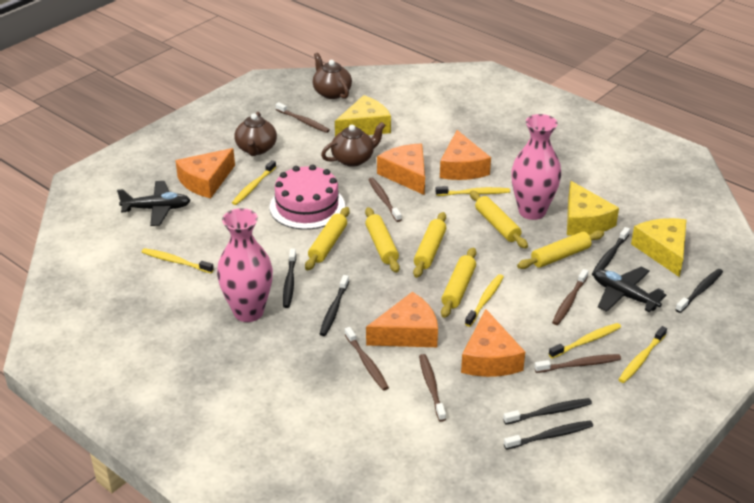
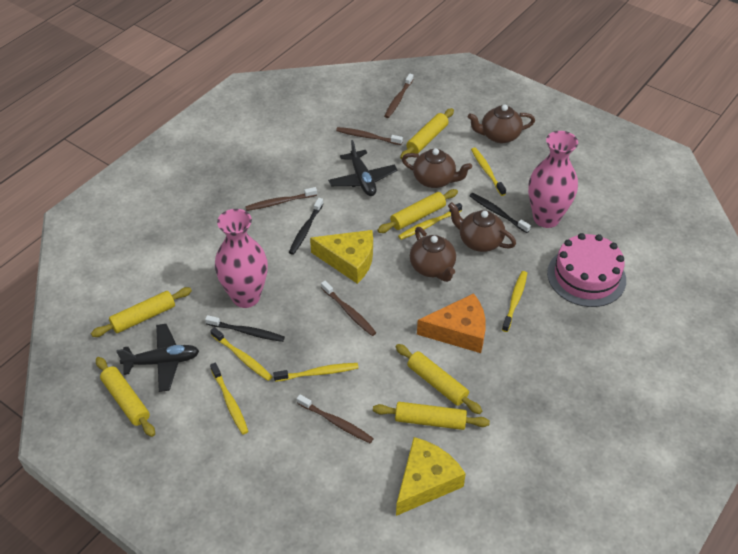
black toothbrush: 6 -> 3
brown teapot: 3 -> 4
brown toothbrush: 6 -> 5
orange cheese: 5 -> 1
yellow cheese: 3 -> 2

